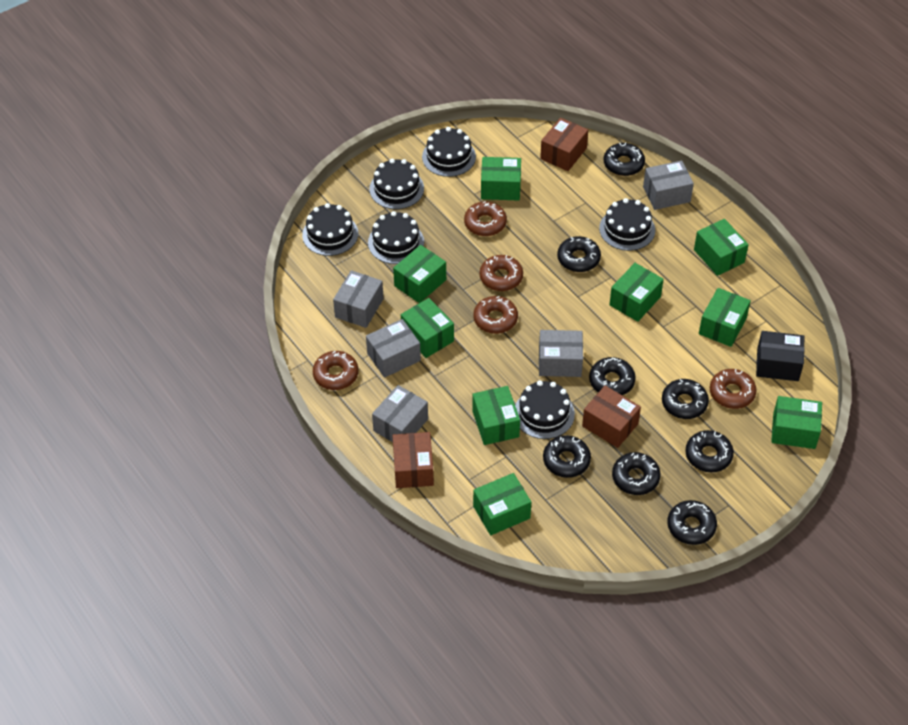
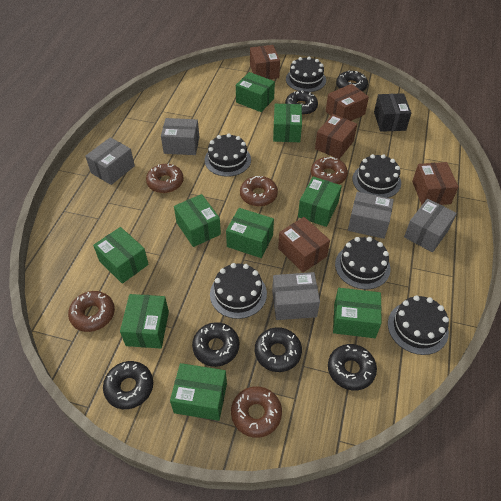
black donut: 8 -> 6
brown box: 3 -> 5

